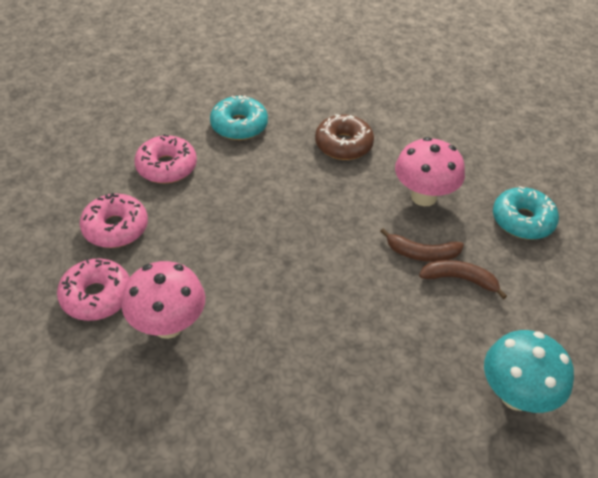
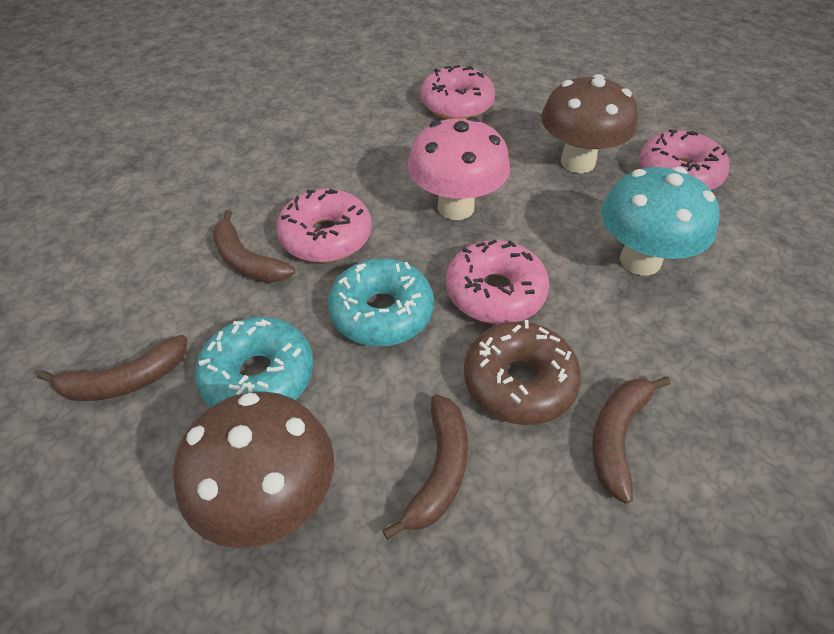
brown banana: 2 -> 4
brown mushroom: 0 -> 2
pink donut: 3 -> 4
pink mushroom: 2 -> 1

